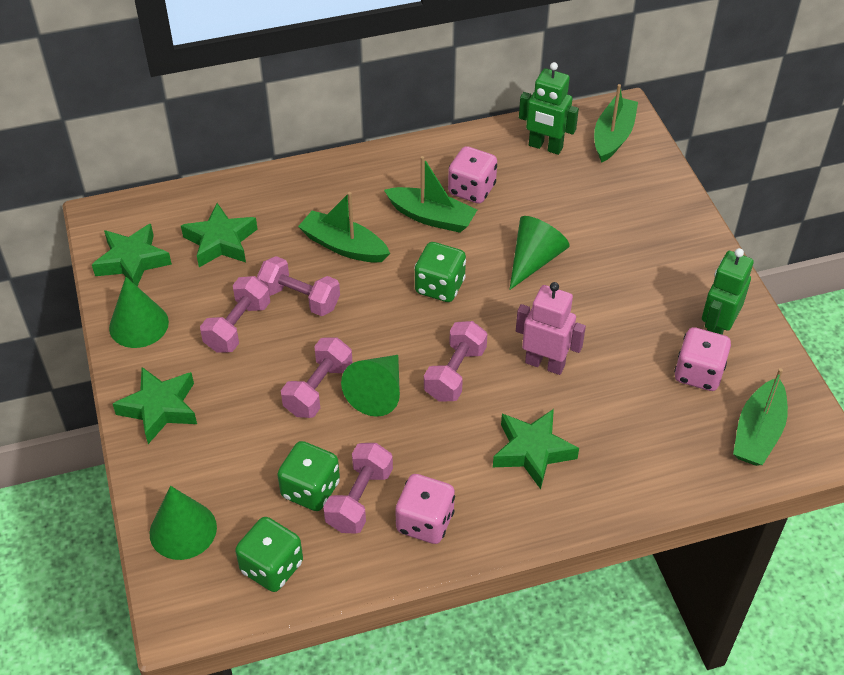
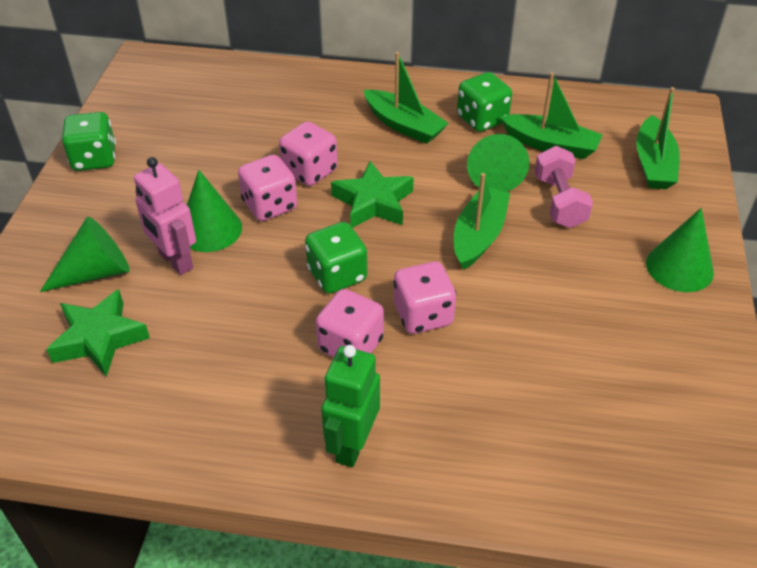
green robot: 2 -> 1
green star: 4 -> 2
pink dice: 3 -> 4
pink dumbbell: 5 -> 1

